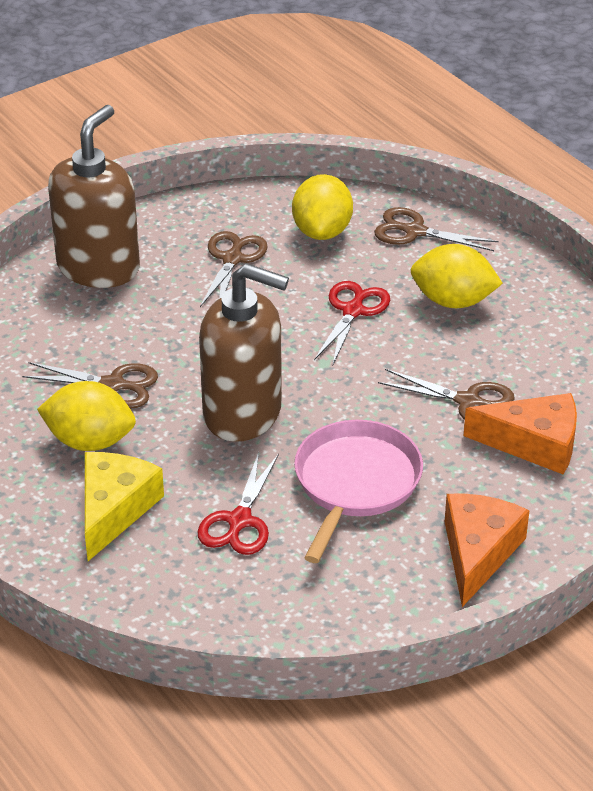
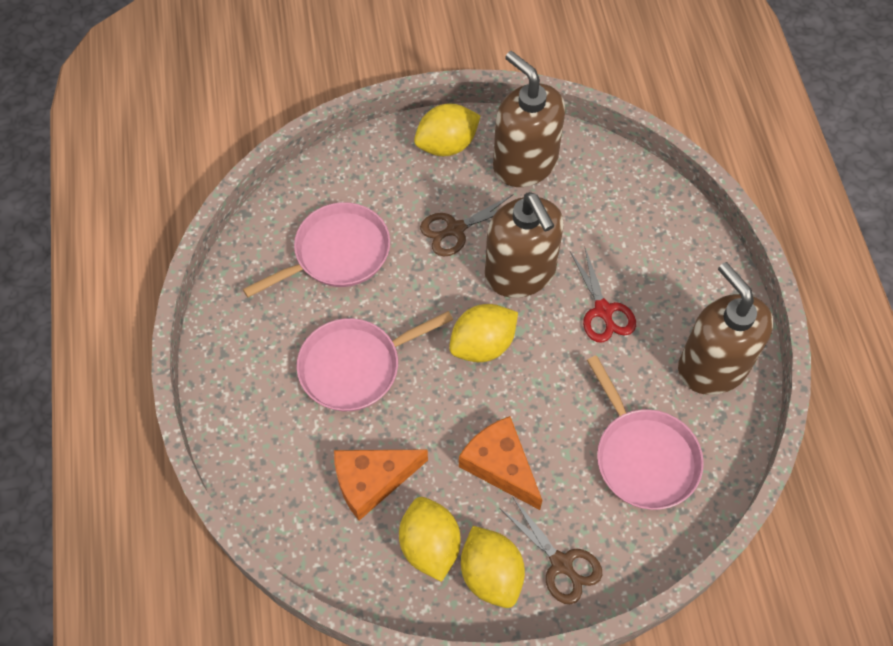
brown scissors: 4 -> 2
brown soap dispenser: 2 -> 3
pink pan: 1 -> 3
red scissors: 2 -> 1
yellow cheese: 1 -> 0
yellow lemon: 3 -> 4

